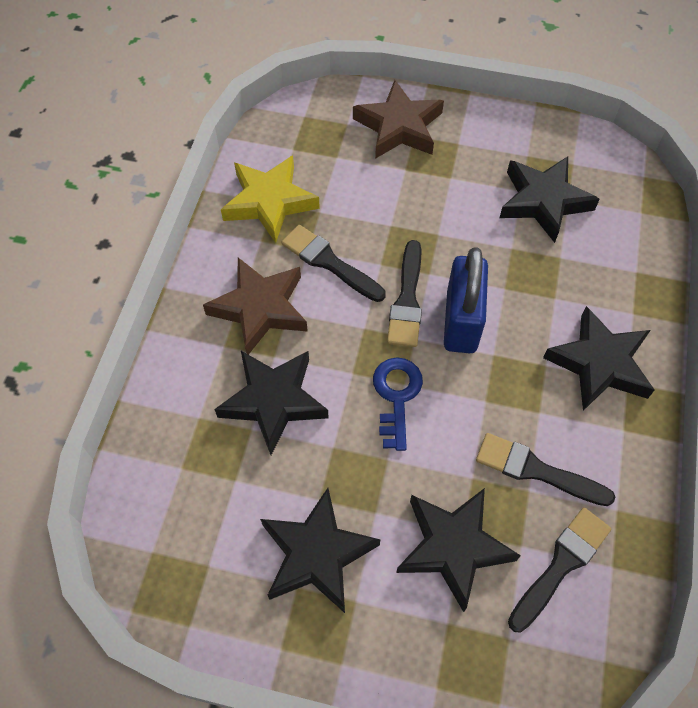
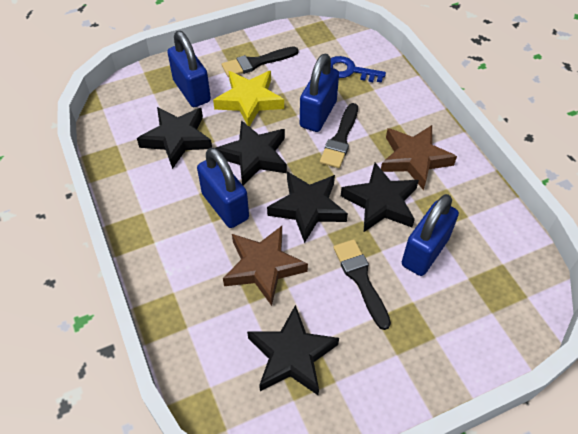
black brush: 4 -> 3
blue padlock: 1 -> 4

